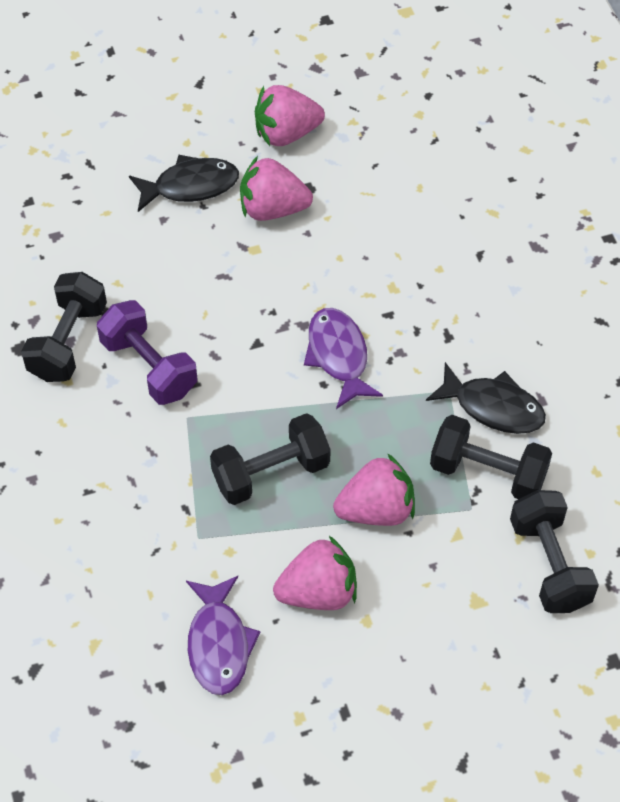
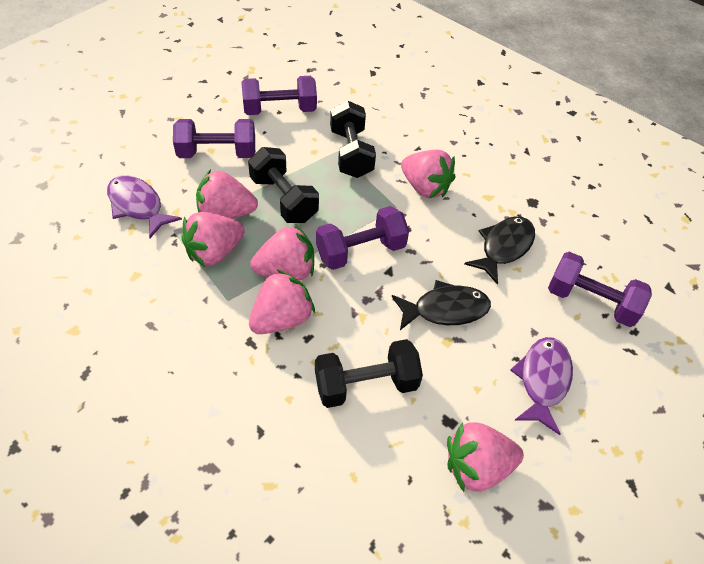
black dumbbell: 4 -> 3
pink strawberry: 4 -> 6
purple dumbbell: 1 -> 4

